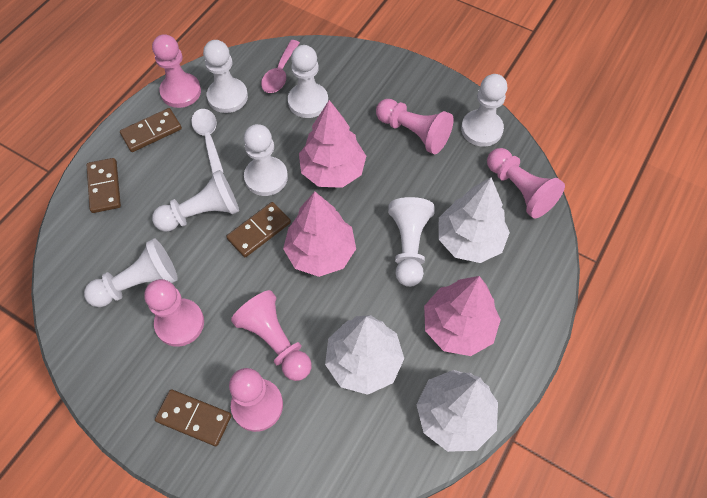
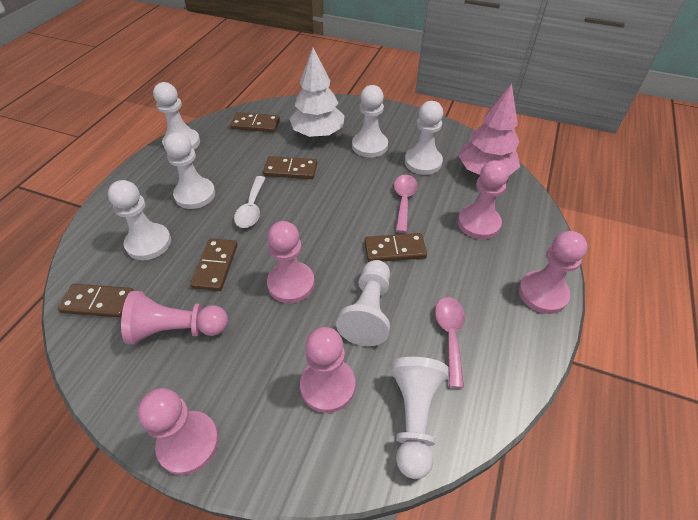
brown domino: 4 -> 5
pink spoon: 1 -> 2
pink tree: 3 -> 1
white tree: 3 -> 1

